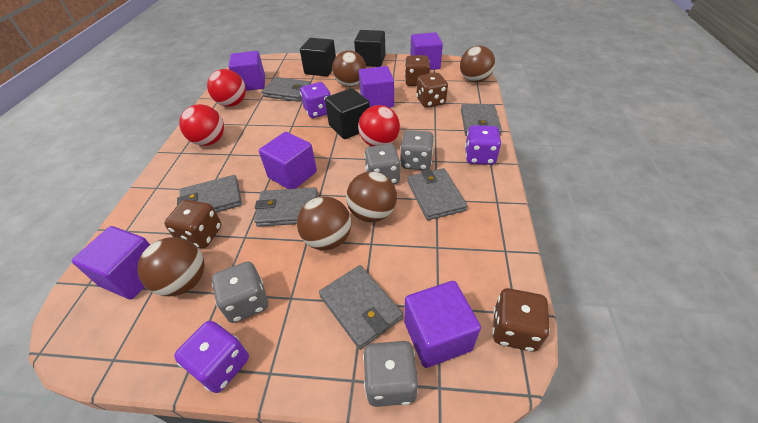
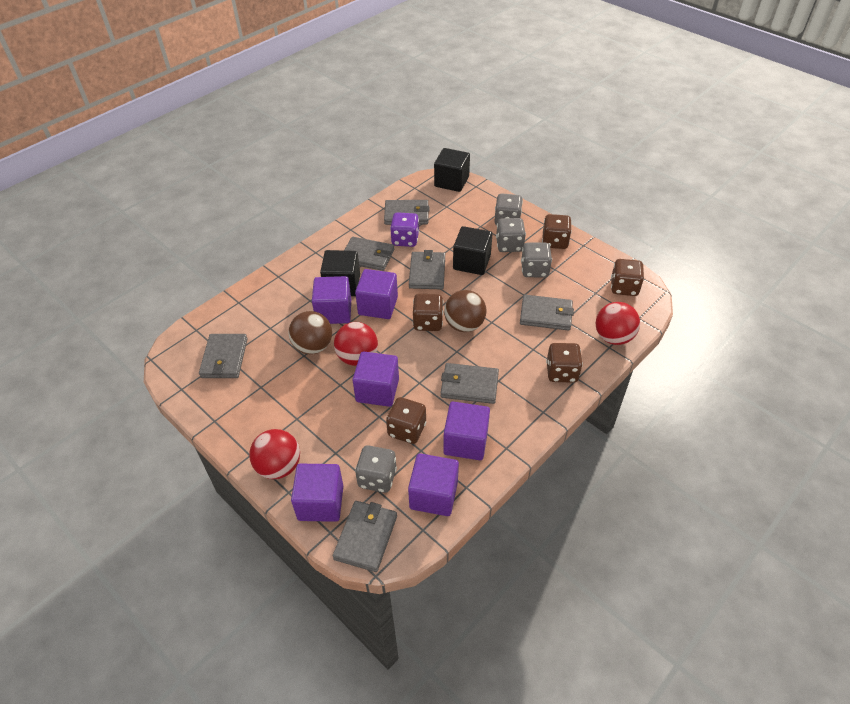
brown ball: 5 -> 2
brown dice: 4 -> 5
grey wallet: 6 -> 7
purple dice: 3 -> 1

